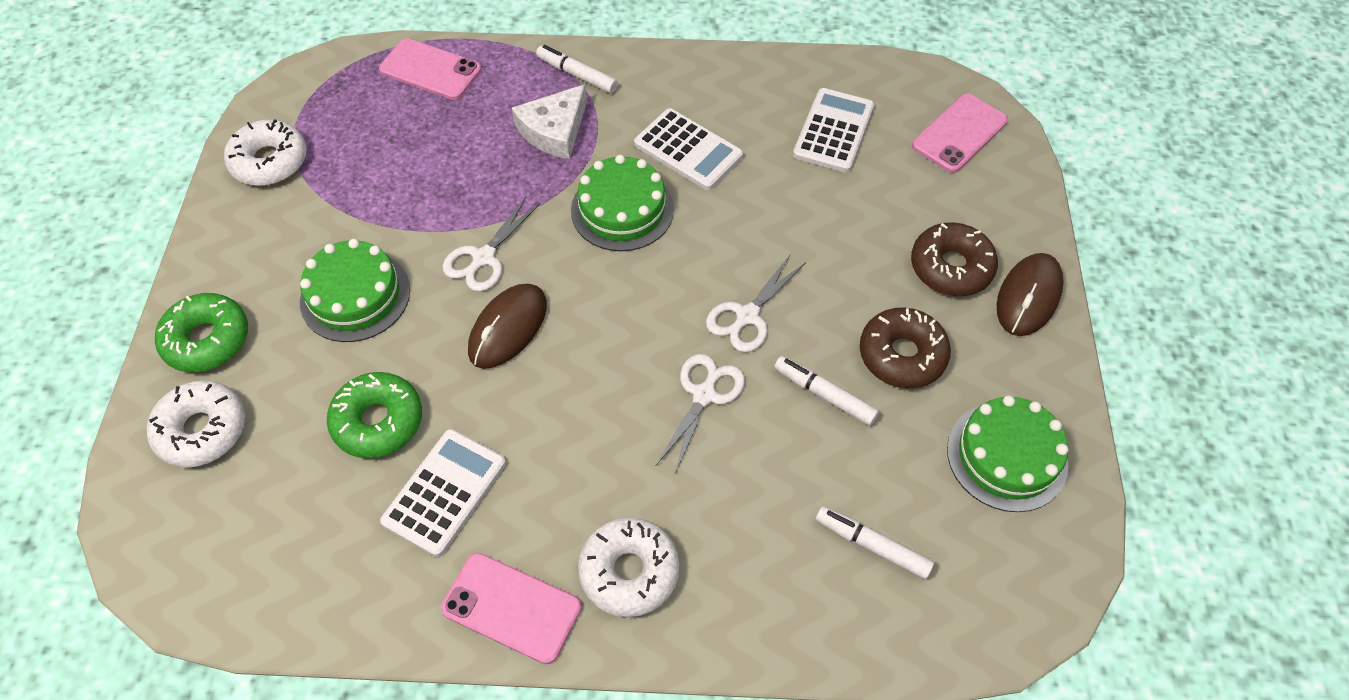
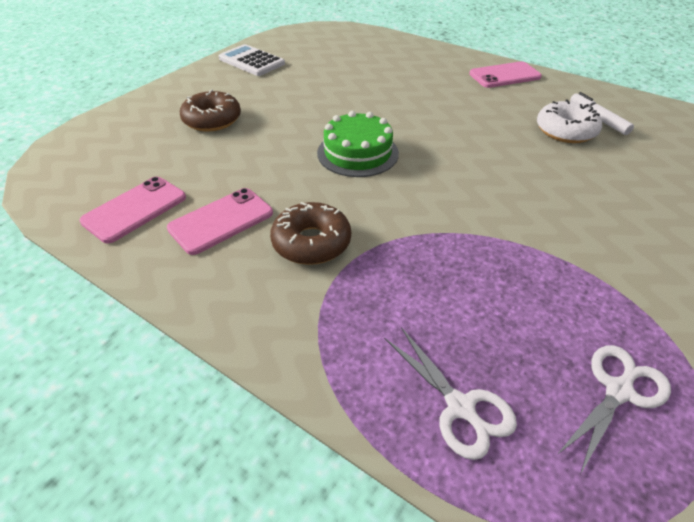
brown mouse: 2 -> 0
green cake: 3 -> 1
green donut: 2 -> 0
white calculator: 3 -> 1
white cheese: 1 -> 0
white donut: 3 -> 1
white marker: 3 -> 1
white scissors: 3 -> 2

